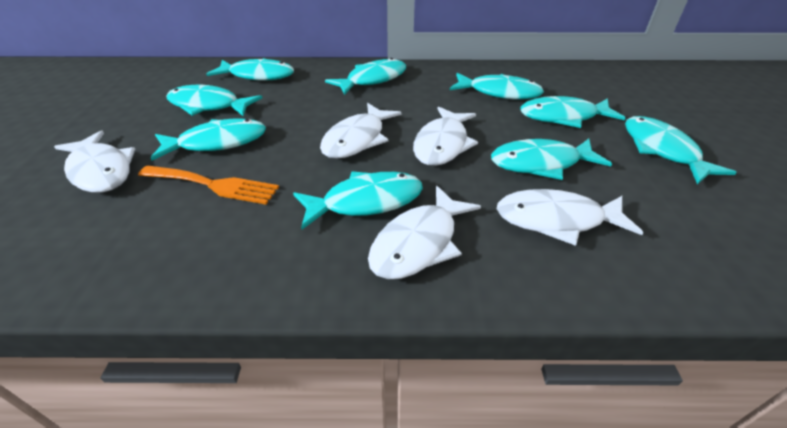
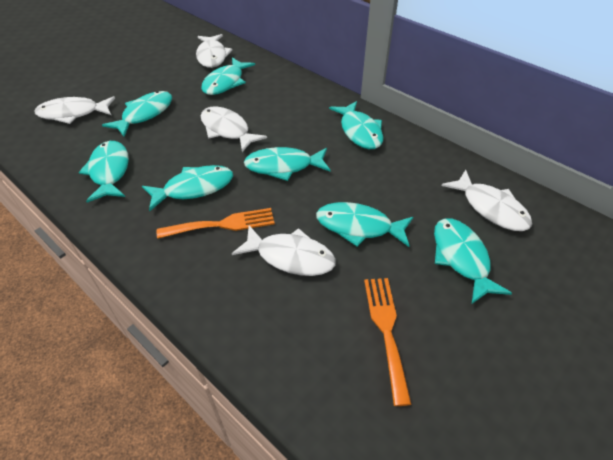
orange fork: 1 -> 2
turquoise fish: 9 -> 8

